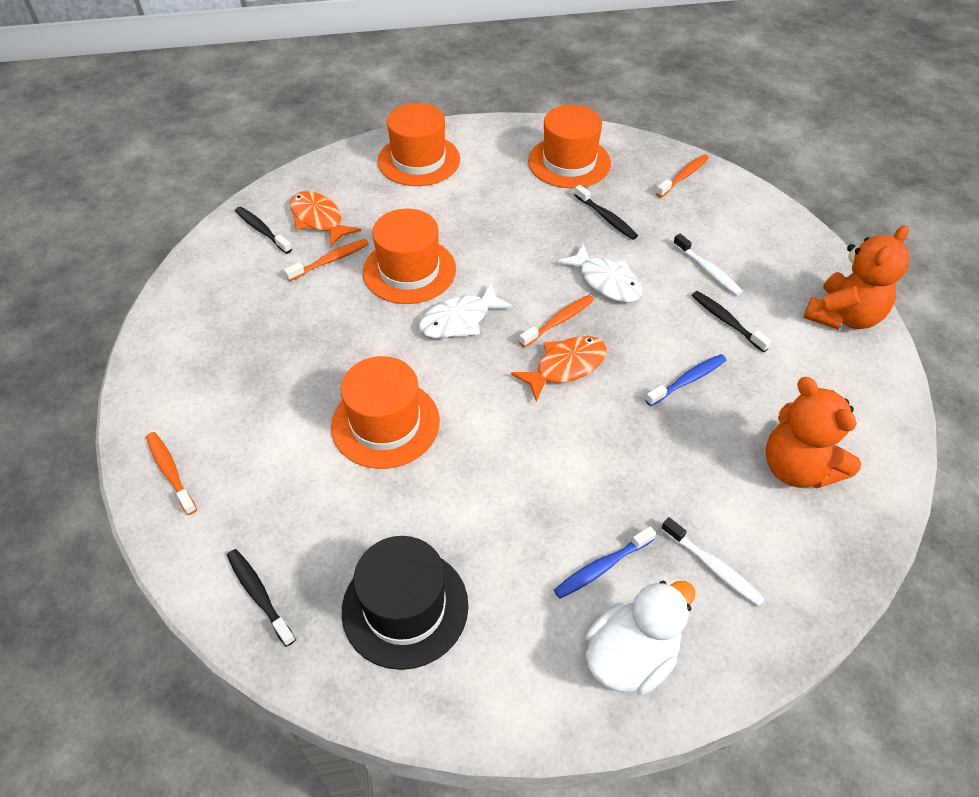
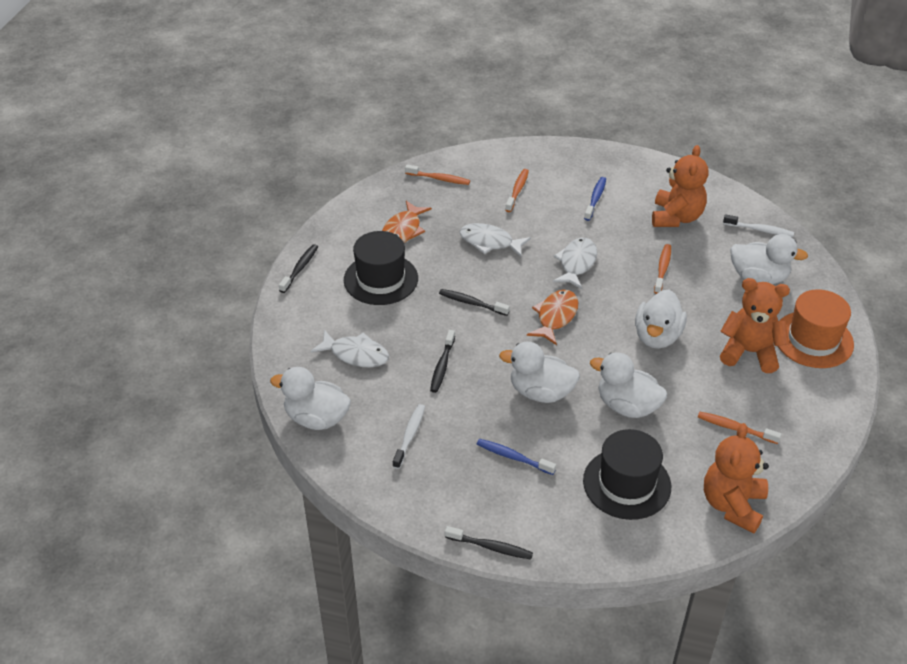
black hat: 1 -> 2
orange hat: 4 -> 1
orange teddy bear: 2 -> 3
white duck: 1 -> 5
white fish: 2 -> 3

